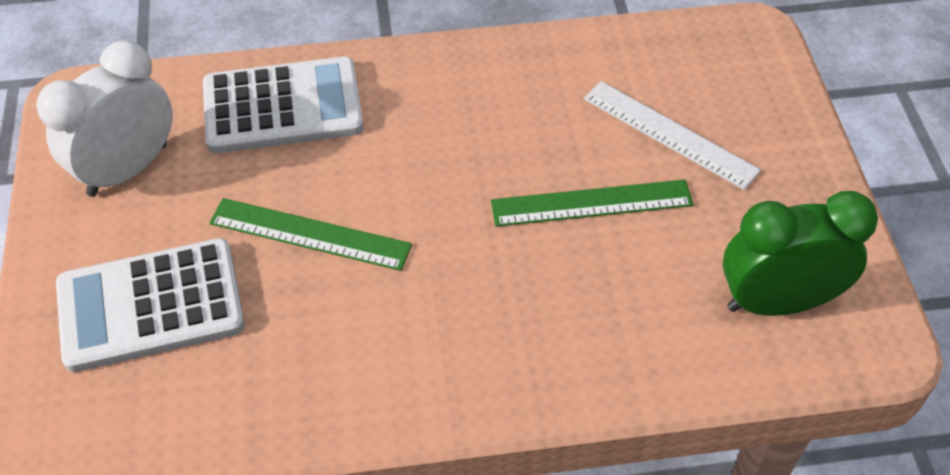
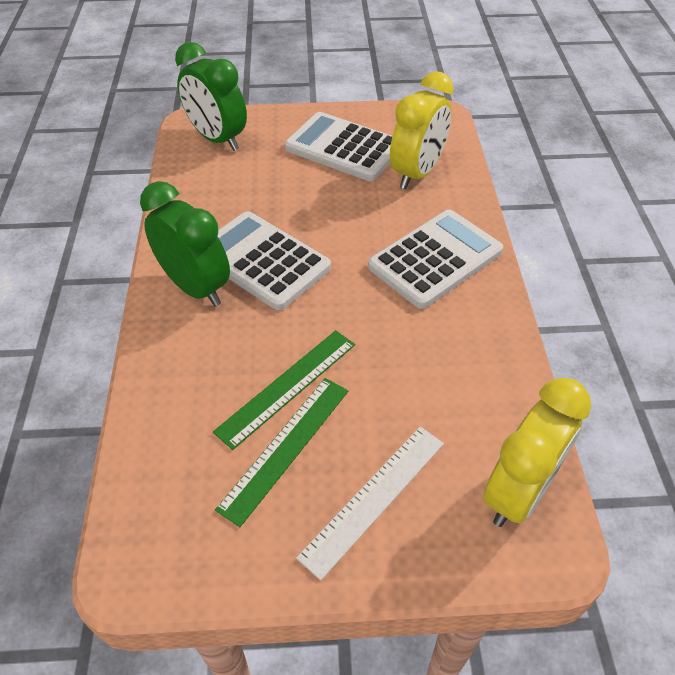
green clock: 1 -> 2
white calculator: 2 -> 3
white clock: 1 -> 0
yellow clock: 0 -> 2

